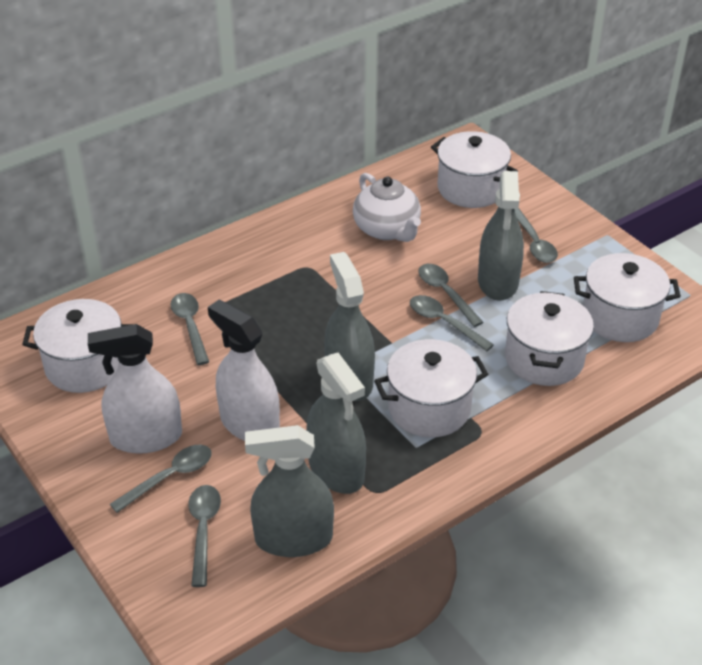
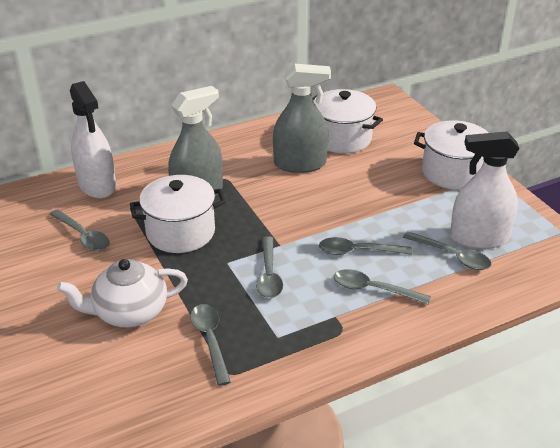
grey spray bottle: 4 -> 2
white pot: 5 -> 3

